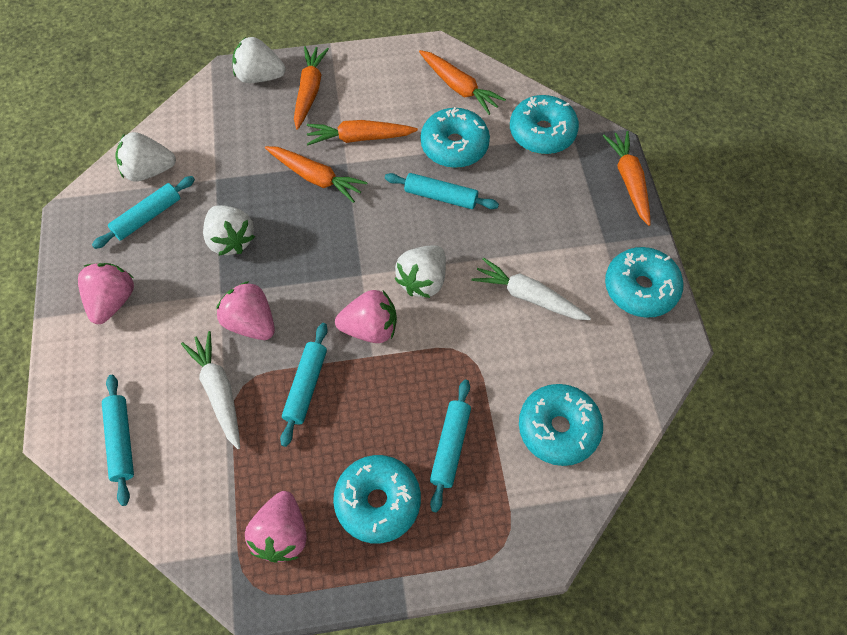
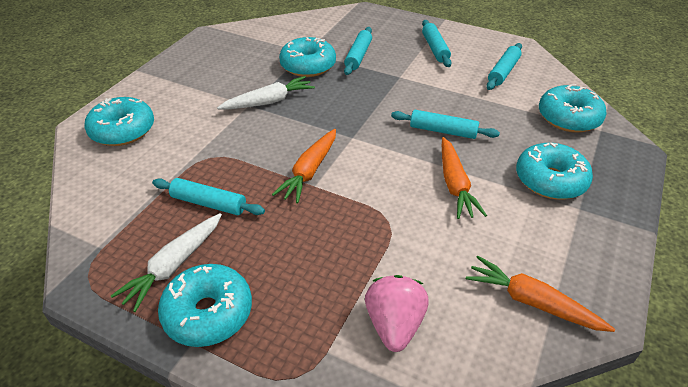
orange carrot: 5 -> 3
pink strawberry: 4 -> 1
white strawberry: 4 -> 0

